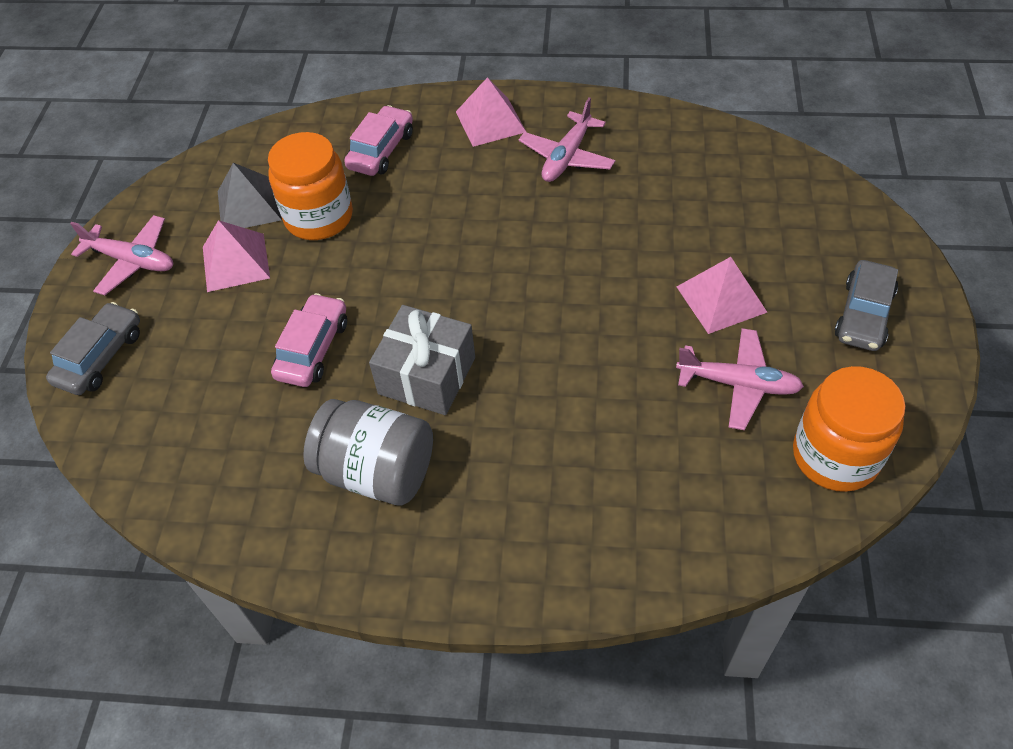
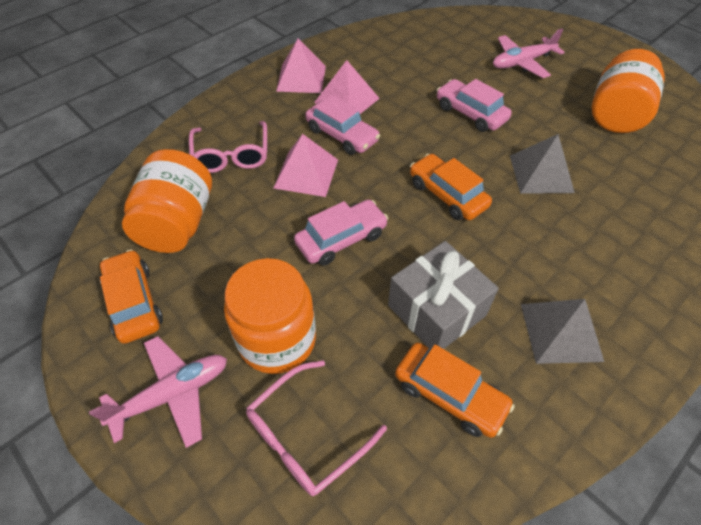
grey car: 2 -> 0
grey jar: 1 -> 0
grey pyramid: 1 -> 2
orange car: 0 -> 3
orange jar: 2 -> 3
pink car: 2 -> 3
pink glasses: 0 -> 2
pink plane: 3 -> 2

